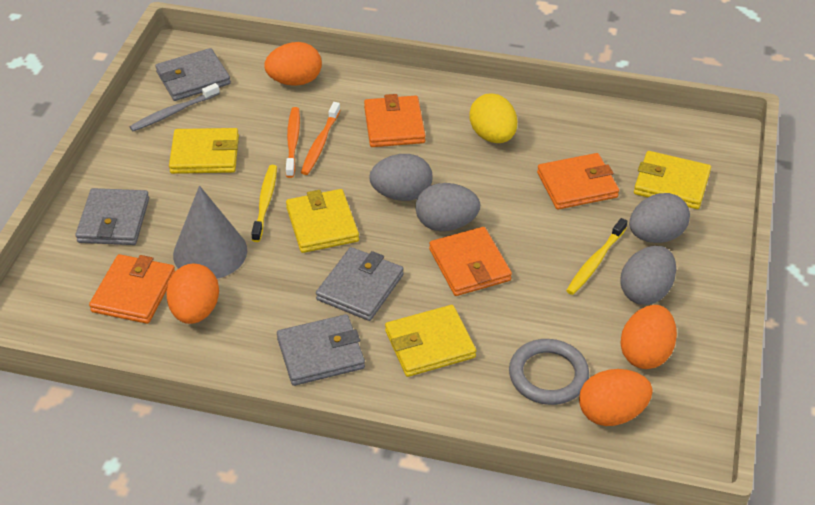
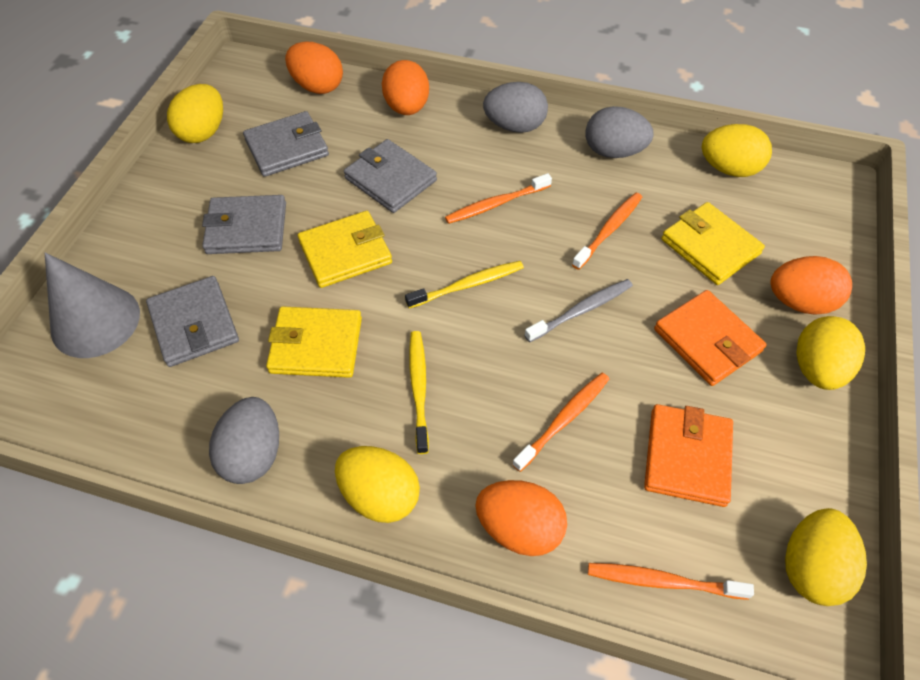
grey egg: 4 -> 3
grey ring: 1 -> 0
orange toothbrush: 2 -> 4
orange wallet: 4 -> 2
yellow egg: 1 -> 5
yellow wallet: 4 -> 3

